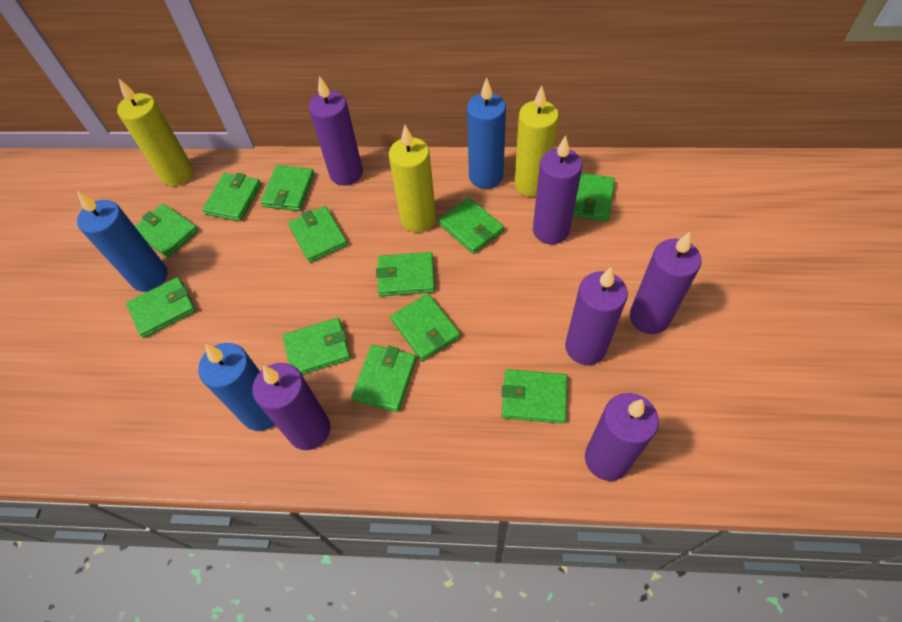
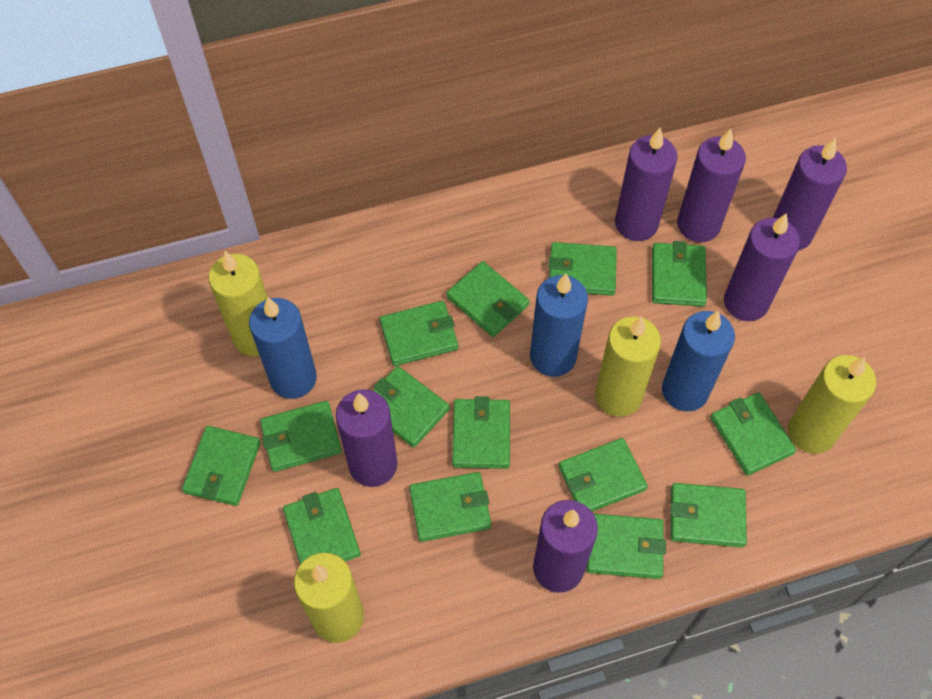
green wallet: 12 -> 14
yellow candle: 3 -> 4

